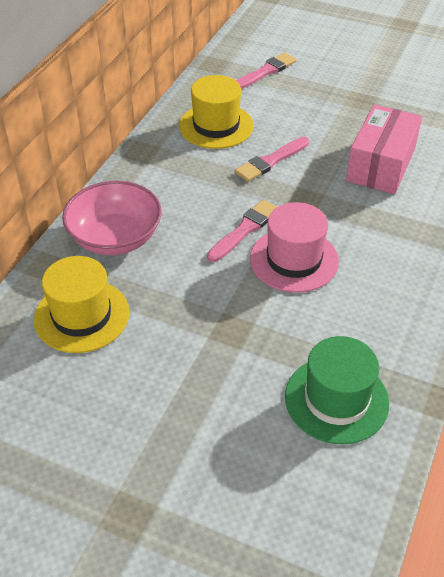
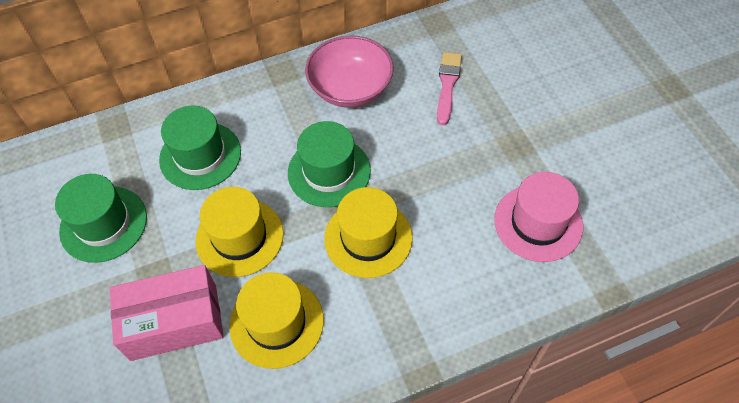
green hat: 1 -> 3
pink brush: 3 -> 1
yellow hat: 2 -> 3

